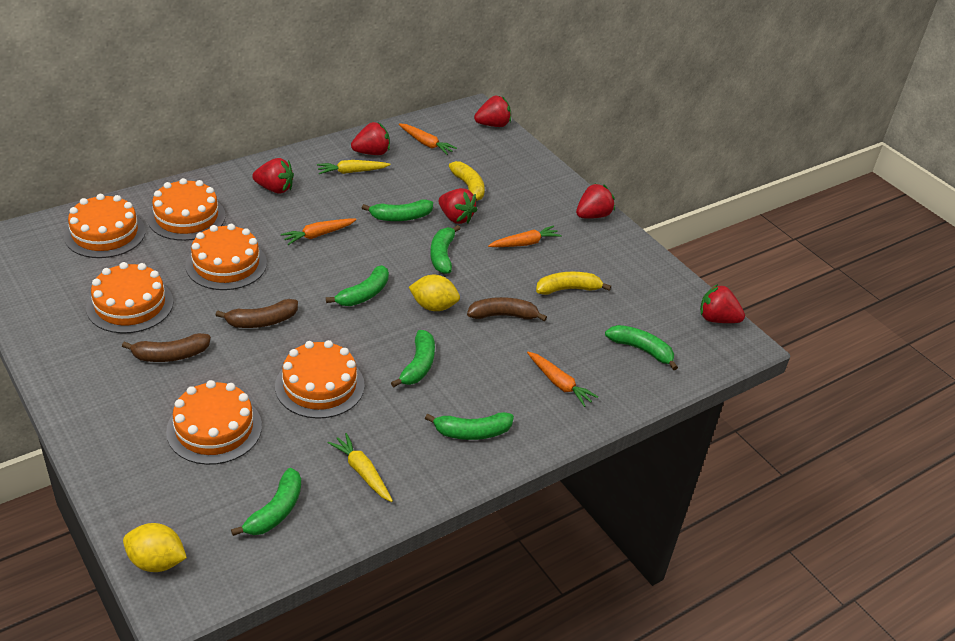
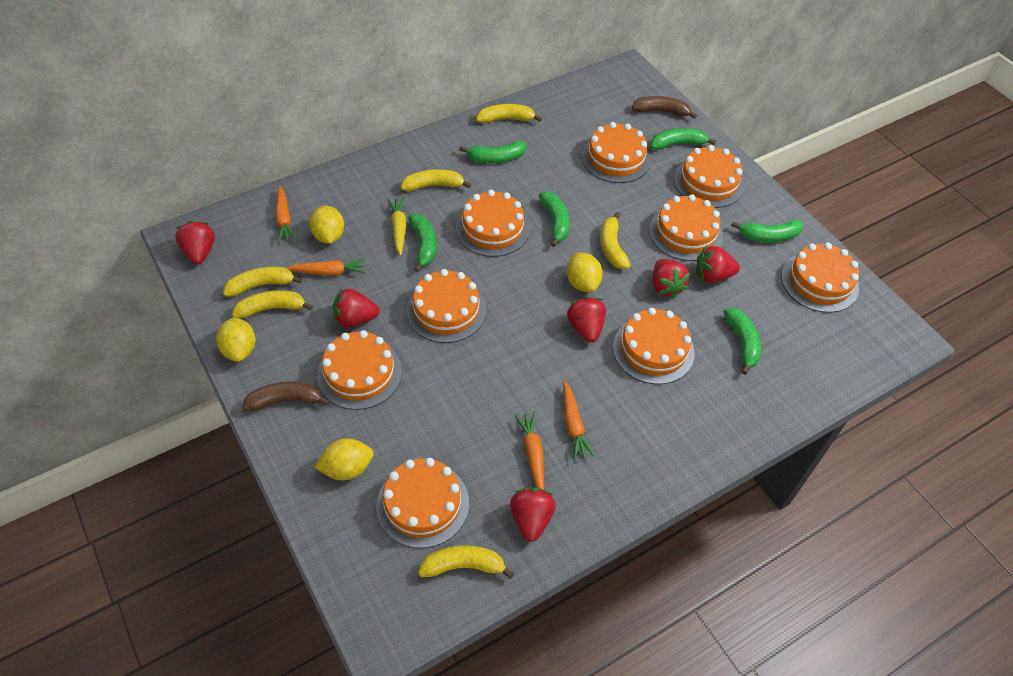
brown banana: 3 -> 2
green banana: 7 -> 6
orange cake: 6 -> 9
yellow banana: 2 -> 6
yellow carrot: 2 -> 1
yellow lemon: 2 -> 4

